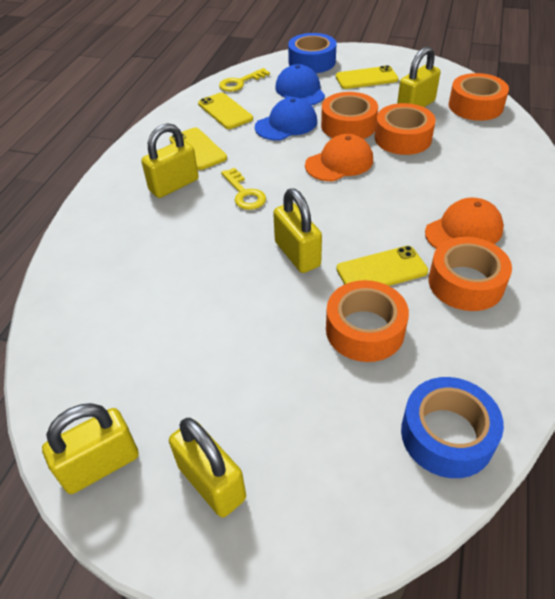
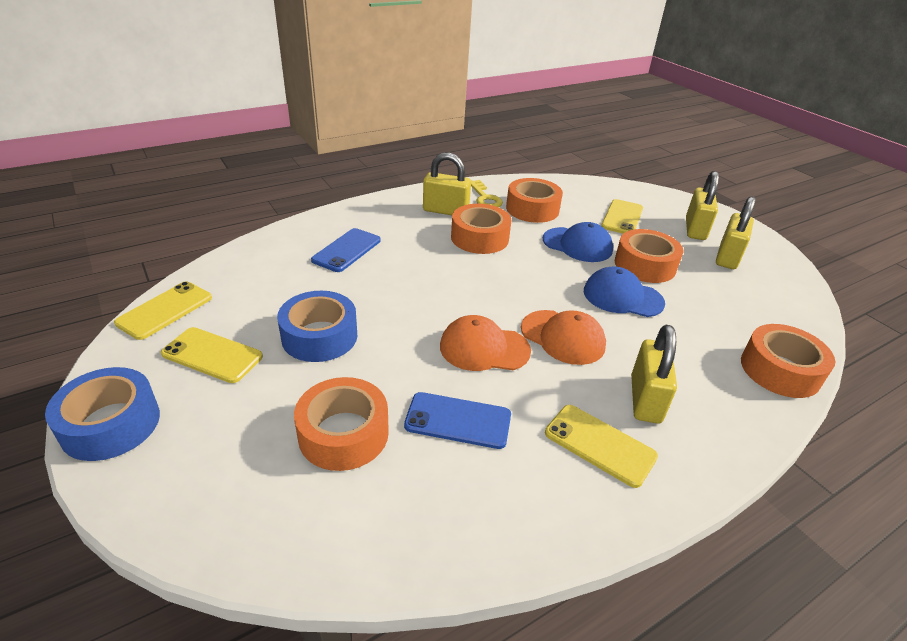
blue phone: 0 -> 2
yellow key: 2 -> 1
yellow padlock: 5 -> 4

